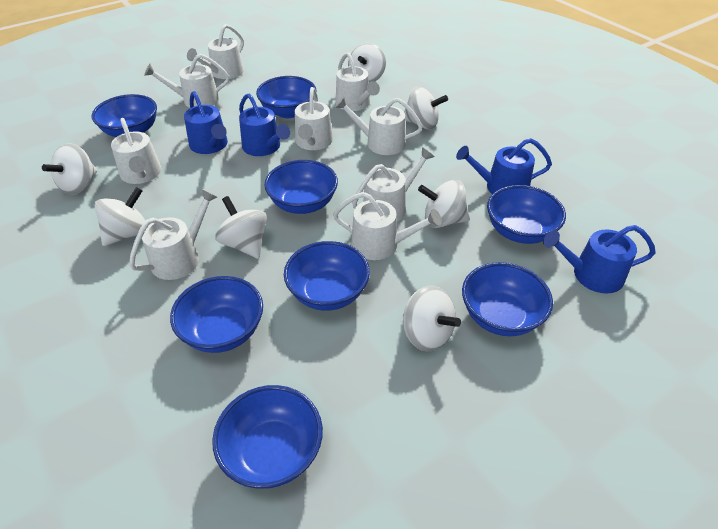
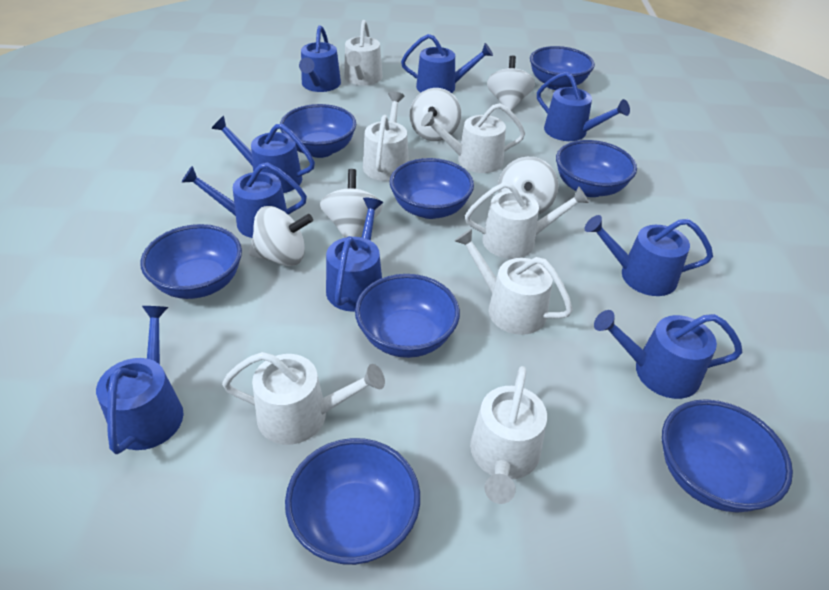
blue watering can: 4 -> 9
white spinning top: 7 -> 5
white watering can: 9 -> 7

